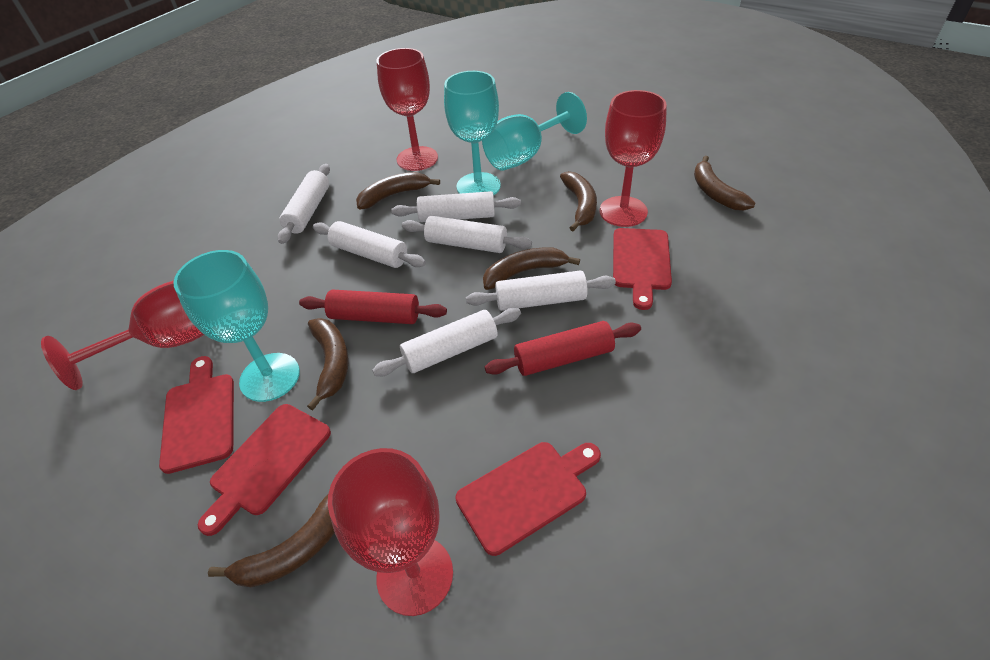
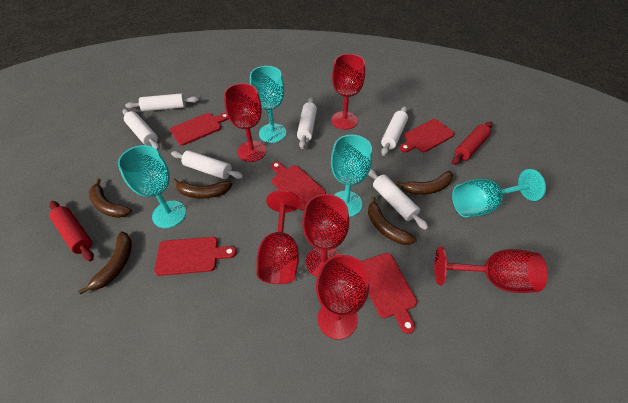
brown banana: 6 -> 5
red cutting board: 4 -> 5
red goblet: 4 -> 6
turquoise goblet: 3 -> 4

